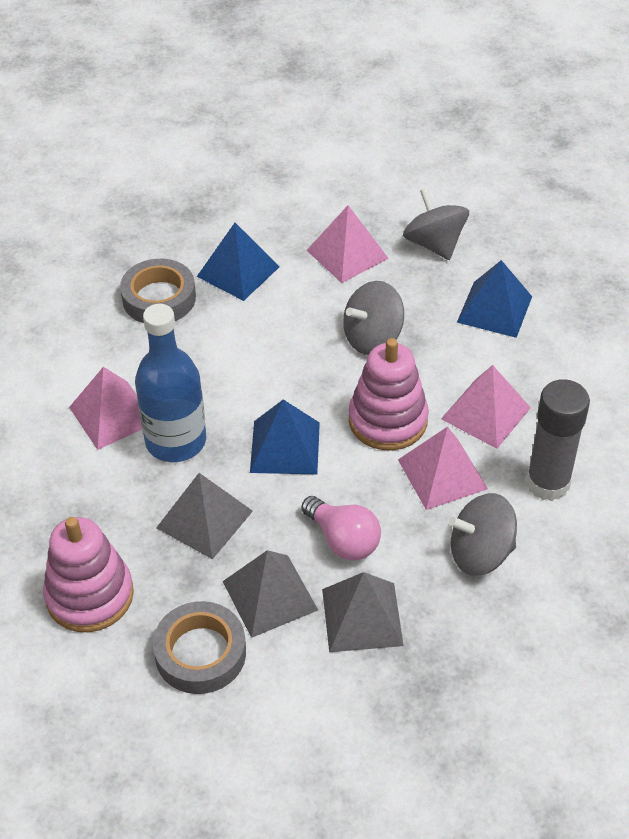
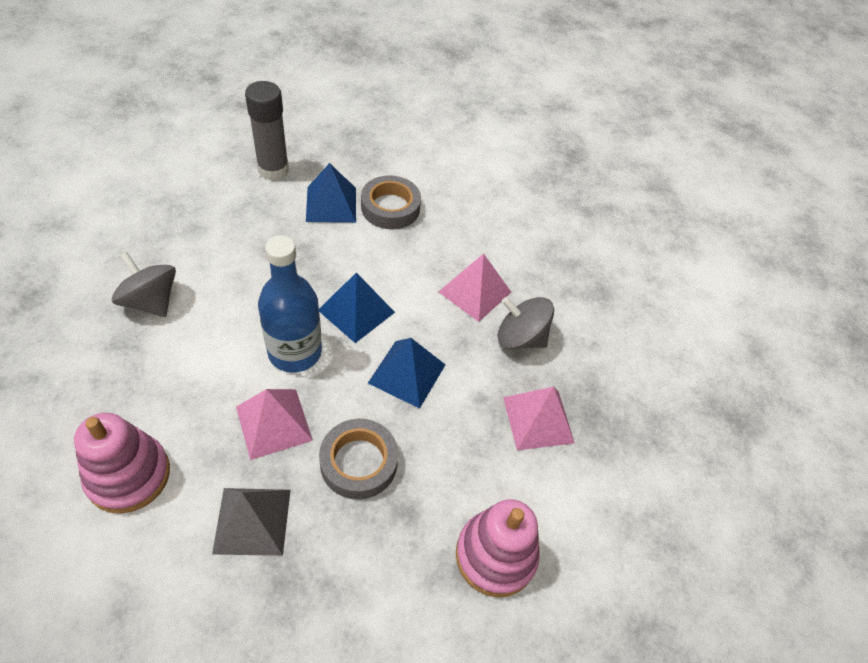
grey pyramid: 3 -> 1
grey spinning top: 3 -> 2
pink light bulb: 1 -> 0
pink pyramid: 4 -> 3

